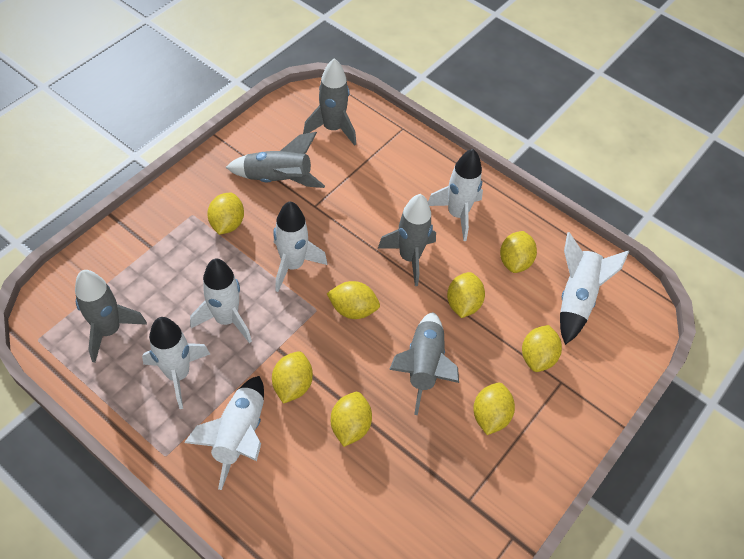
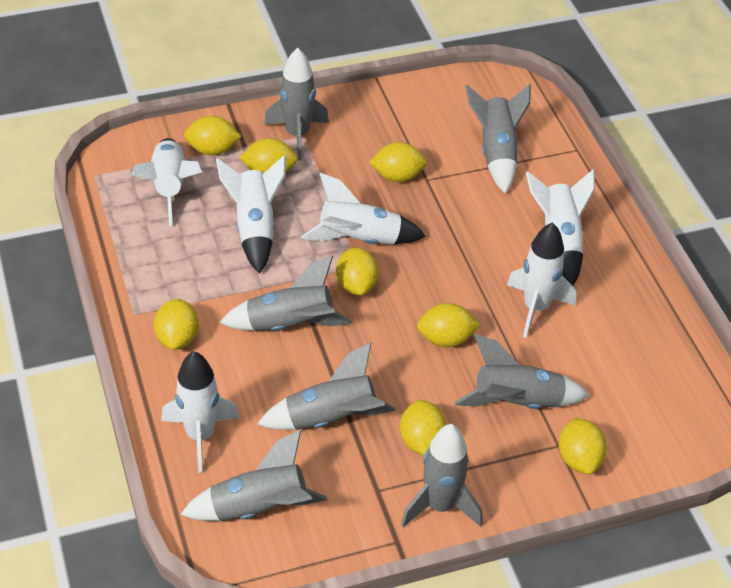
grey rocket: 5 -> 7

